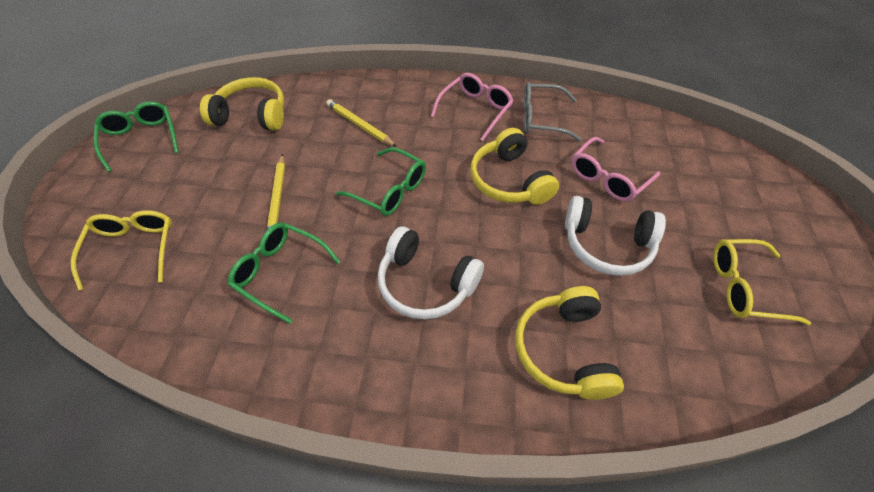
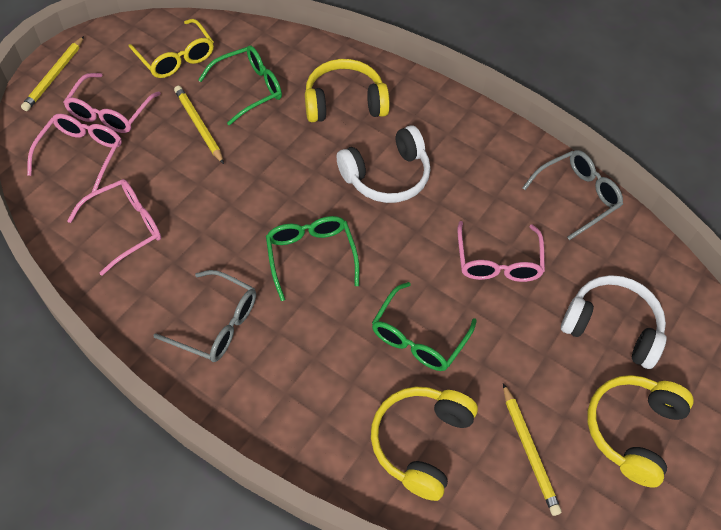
grey glasses: 1 -> 2
pink glasses: 2 -> 4
yellow glasses: 2 -> 1
yellow pencil: 2 -> 3

